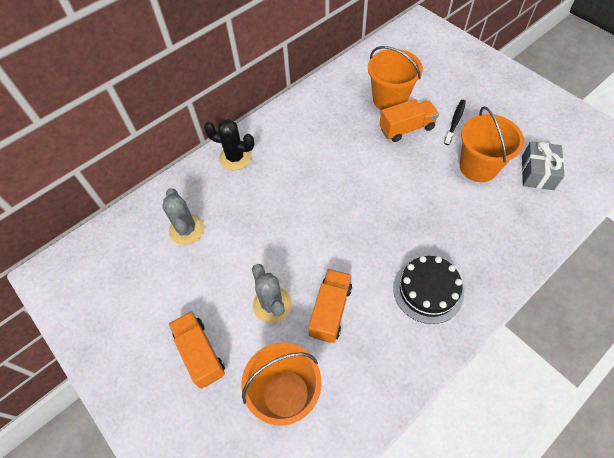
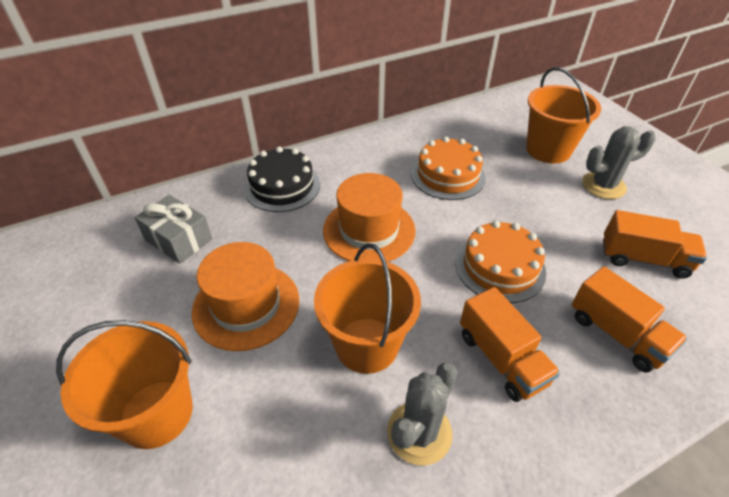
black cactus: 1 -> 0
black toothbrush: 1 -> 0
orange cake: 0 -> 2
orange hat: 0 -> 2

